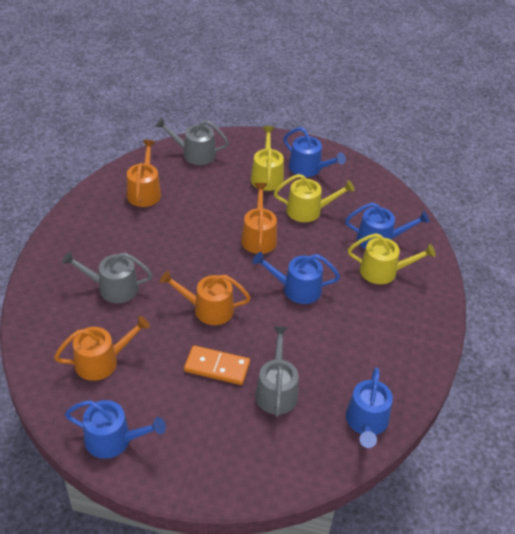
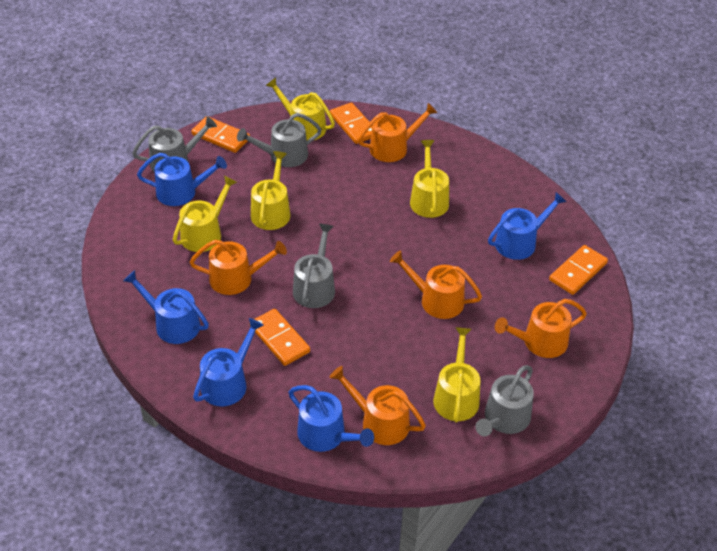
grey watering can: 3 -> 4
orange domino: 1 -> 4
orange watering can: 4 -> 5
yellow watering can: 3 -> 5

